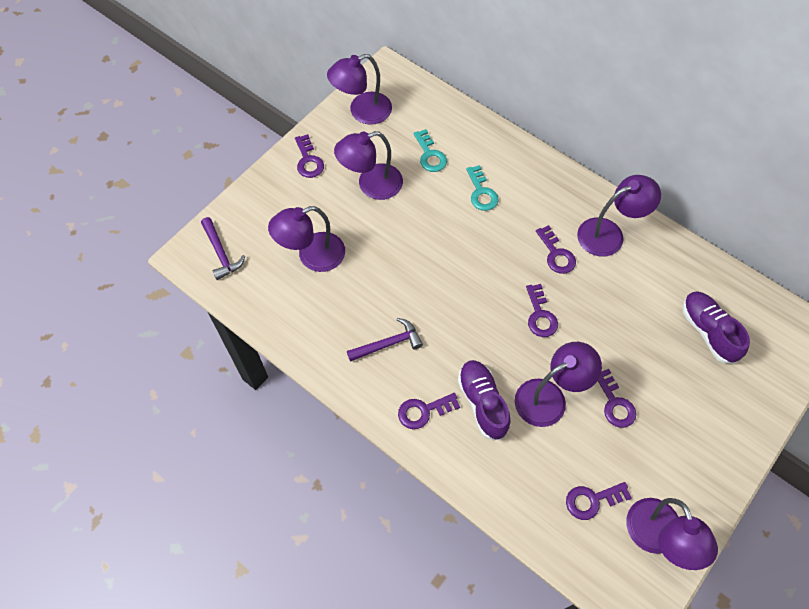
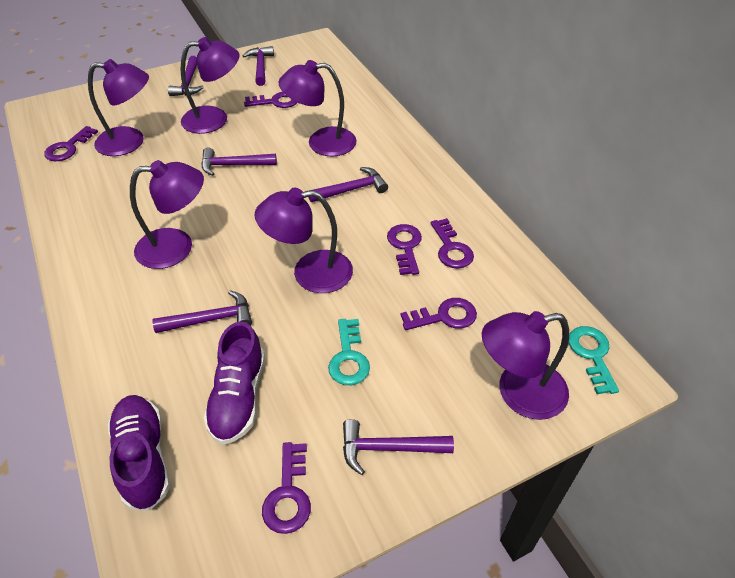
purple hammer: 2 -> 6

